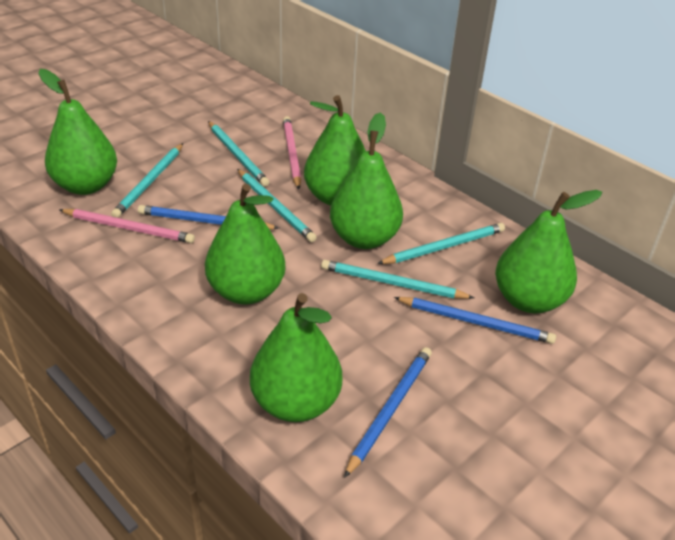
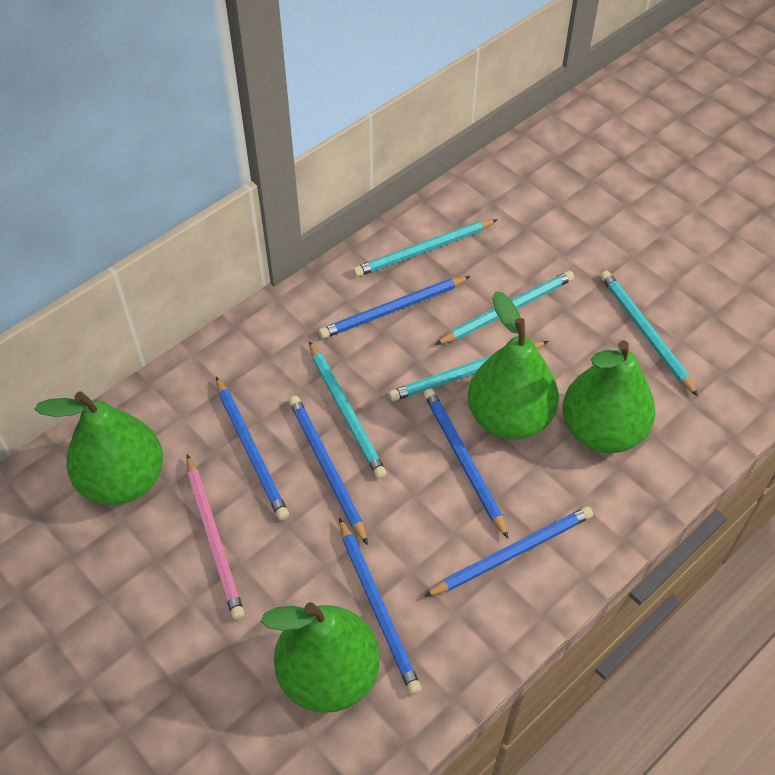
blue pencil: 3 -> 6
green pear: 6 -> 4
pink pencil: 2 -> 1

